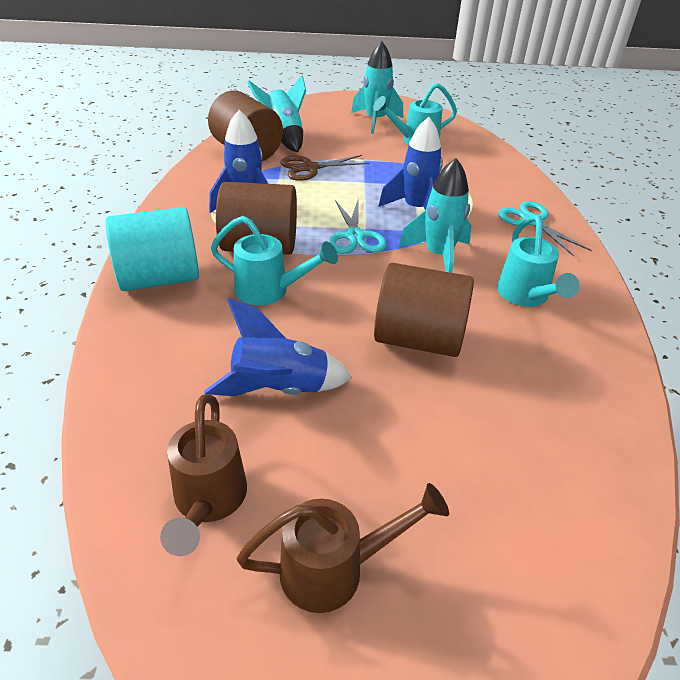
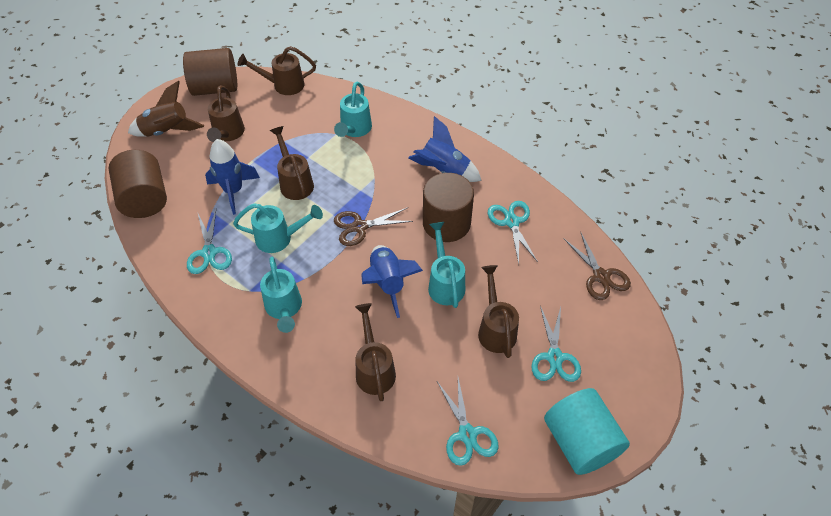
brown rocket: 0 -> 1
brown scissors: 1 -> 2
brown watering can: 2 -> 5
turquoise rocket: 3 -> 0
turquoise scissors: 2 -> 4
turquoise watering can: 3 -> 4

